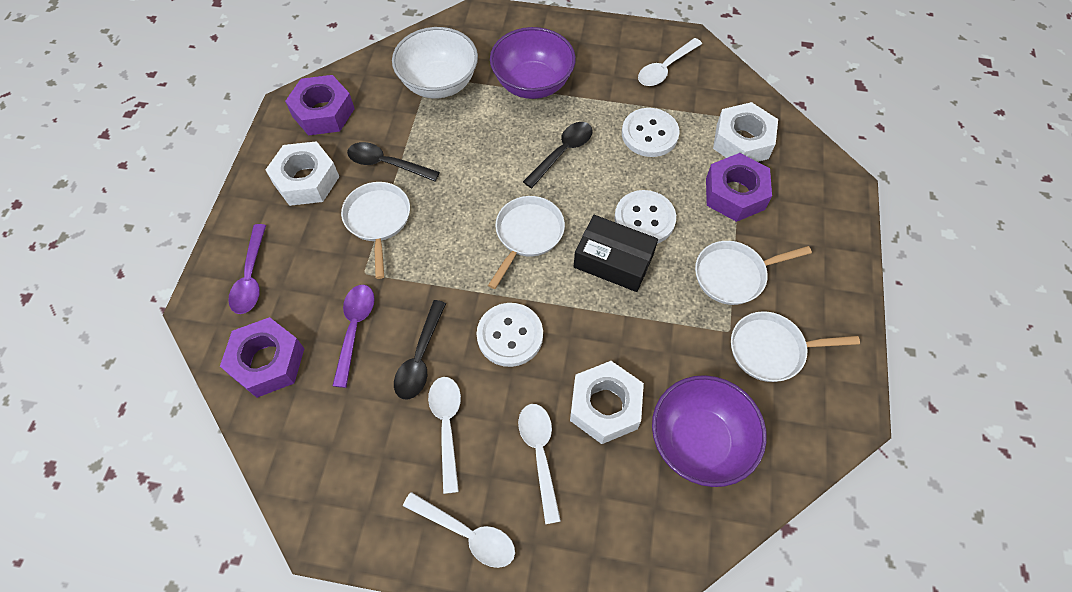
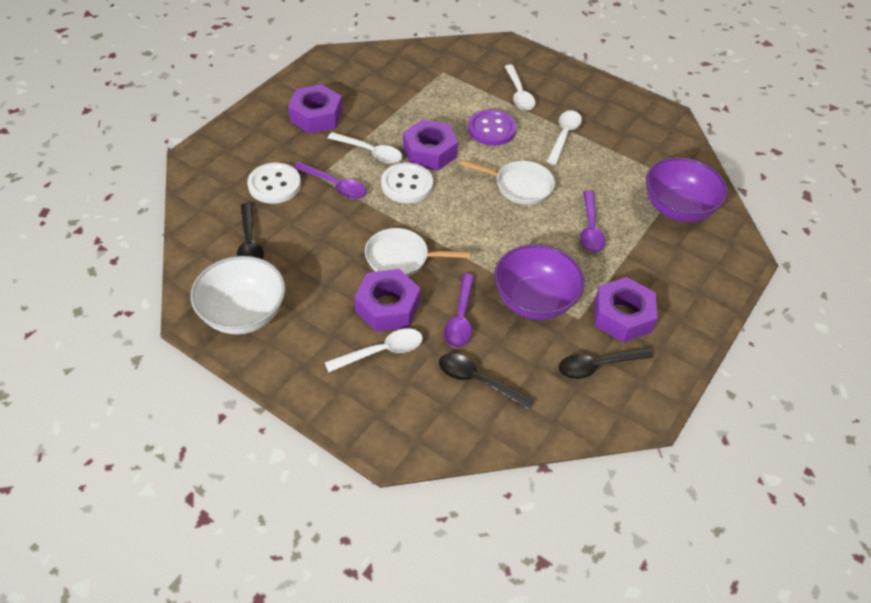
black box: 1 -> 0
purple button: 0 -> 1
purple nut: 3 -> 4
purple spoon: 2 -> 3
white button: 3 -> 2
white nut: 3 -> 0
white pan: 4 -> 2

